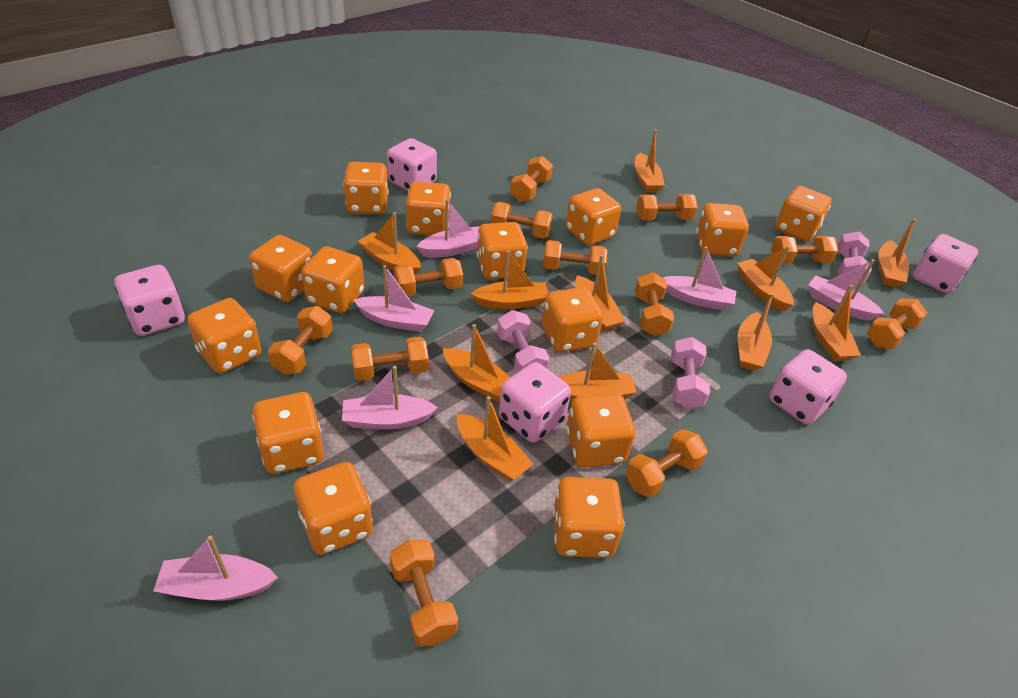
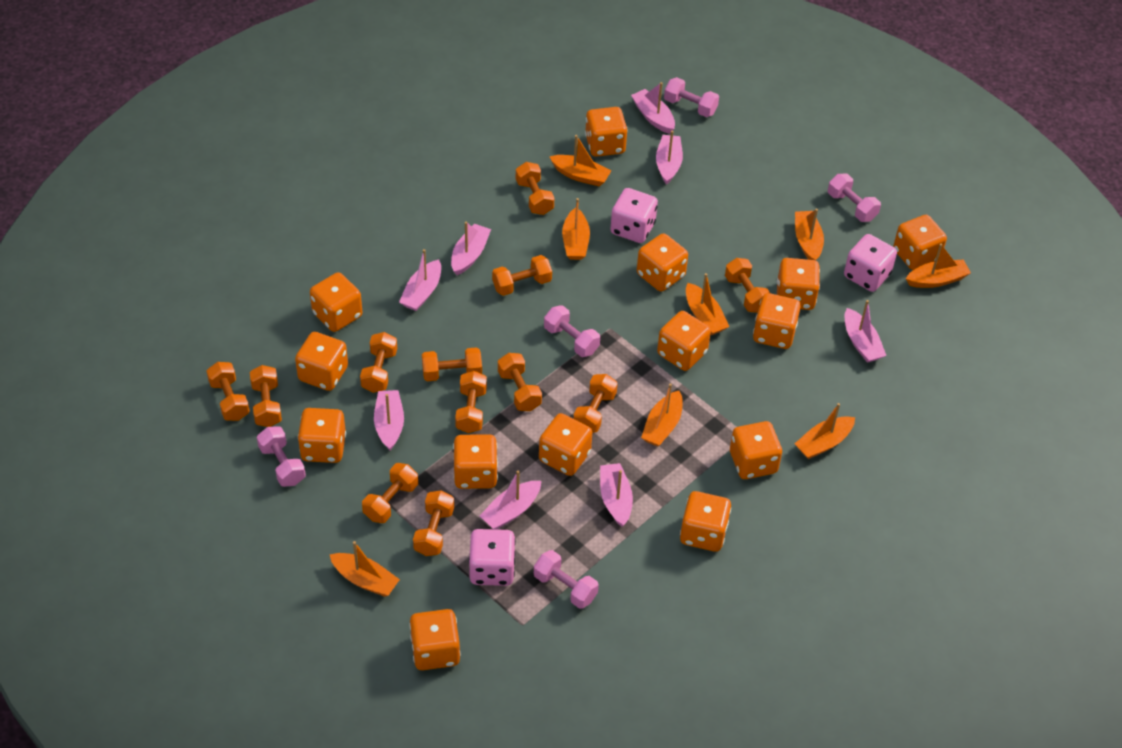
orange boat: 11 -> 8
pink boat: 6 -> 8
pink dice: 5 -> 3
pink dumbbell: 3 -> 5

